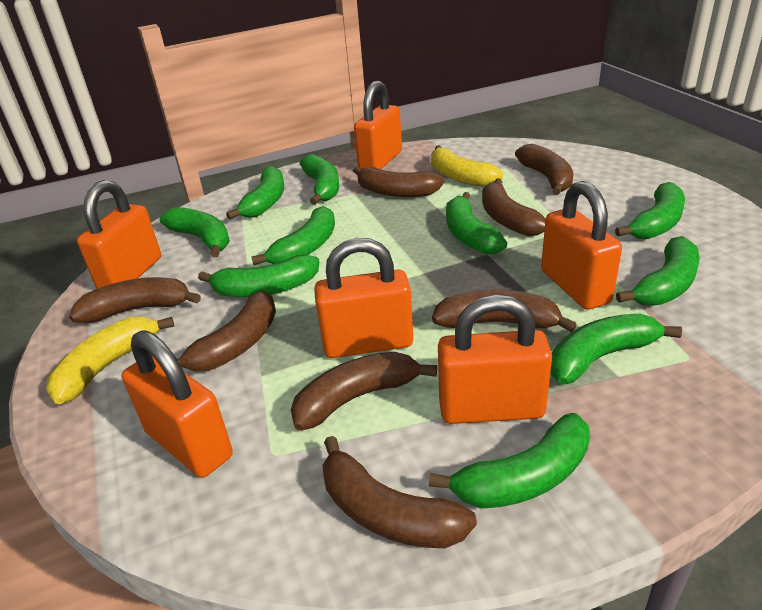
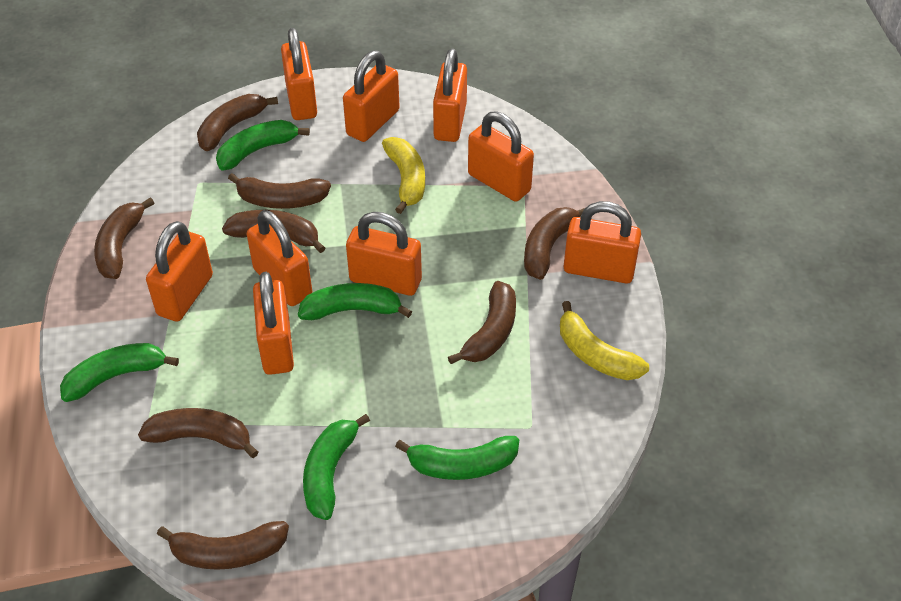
green banana: 10 -> 5
orange padlock: 6 -> 9

